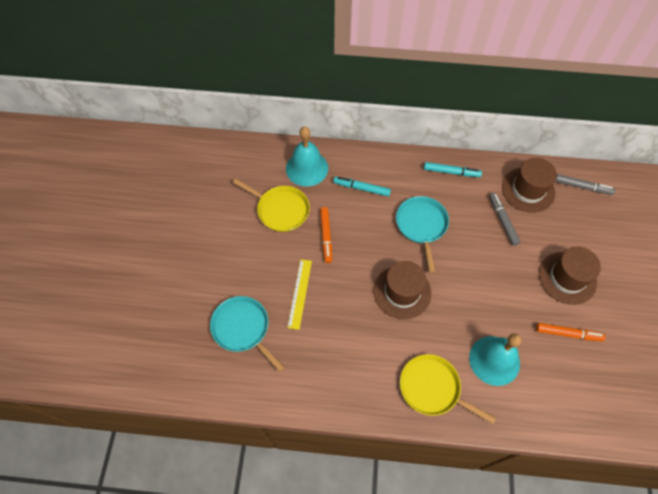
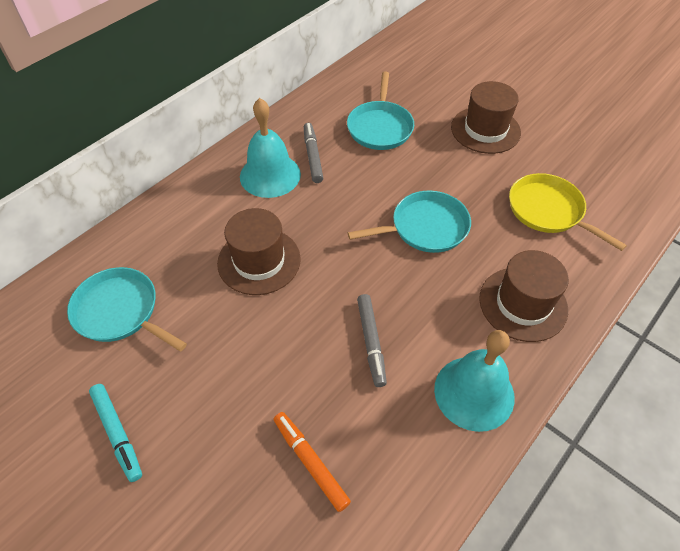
orange marker: 2 -> 1
turquoise marker: 2 -> 1
turquoise pan: 2 -> 3
yellow pan: 2 -> 1
yellow ruler: 1 -> 0

